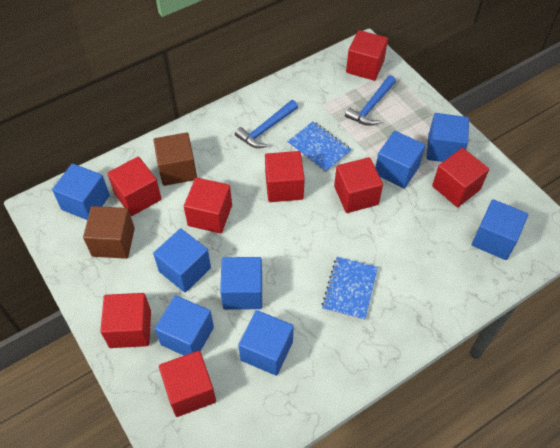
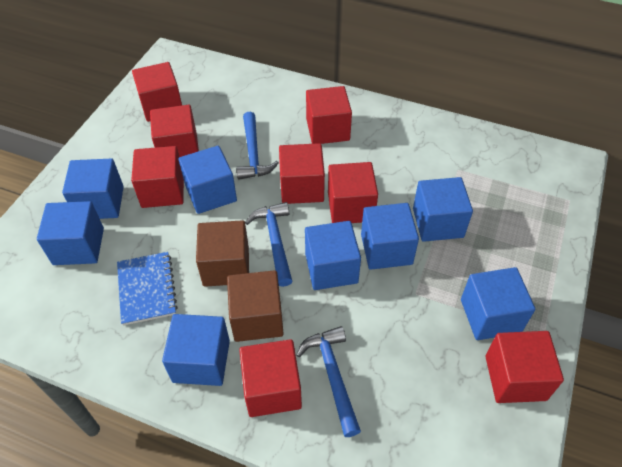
blue hammer: 2 -> 3
blue notebook: 2 -> 1

